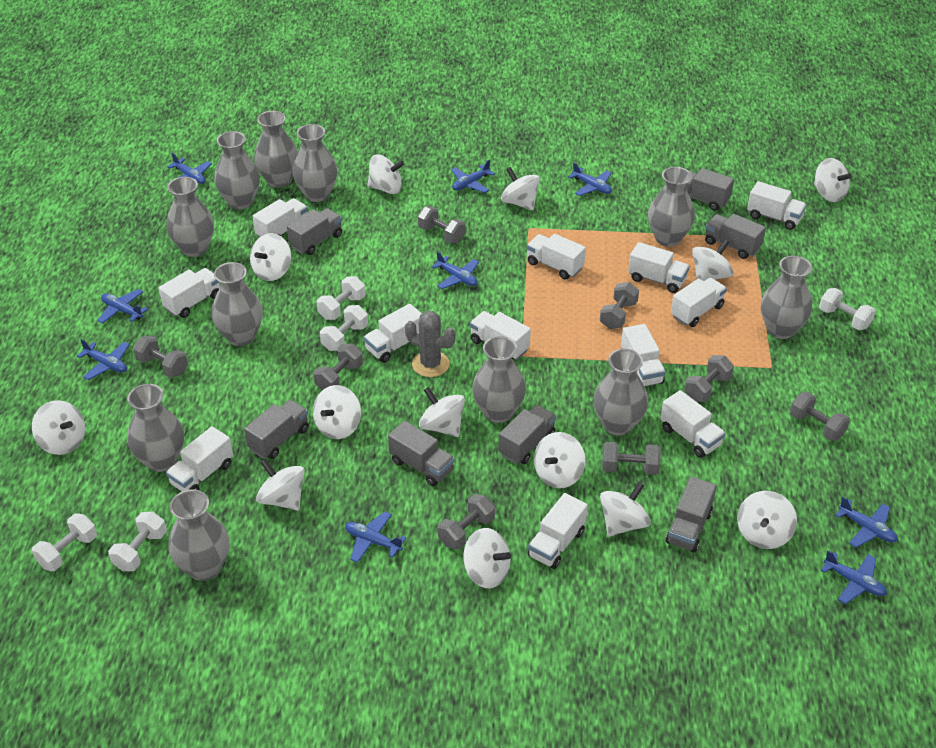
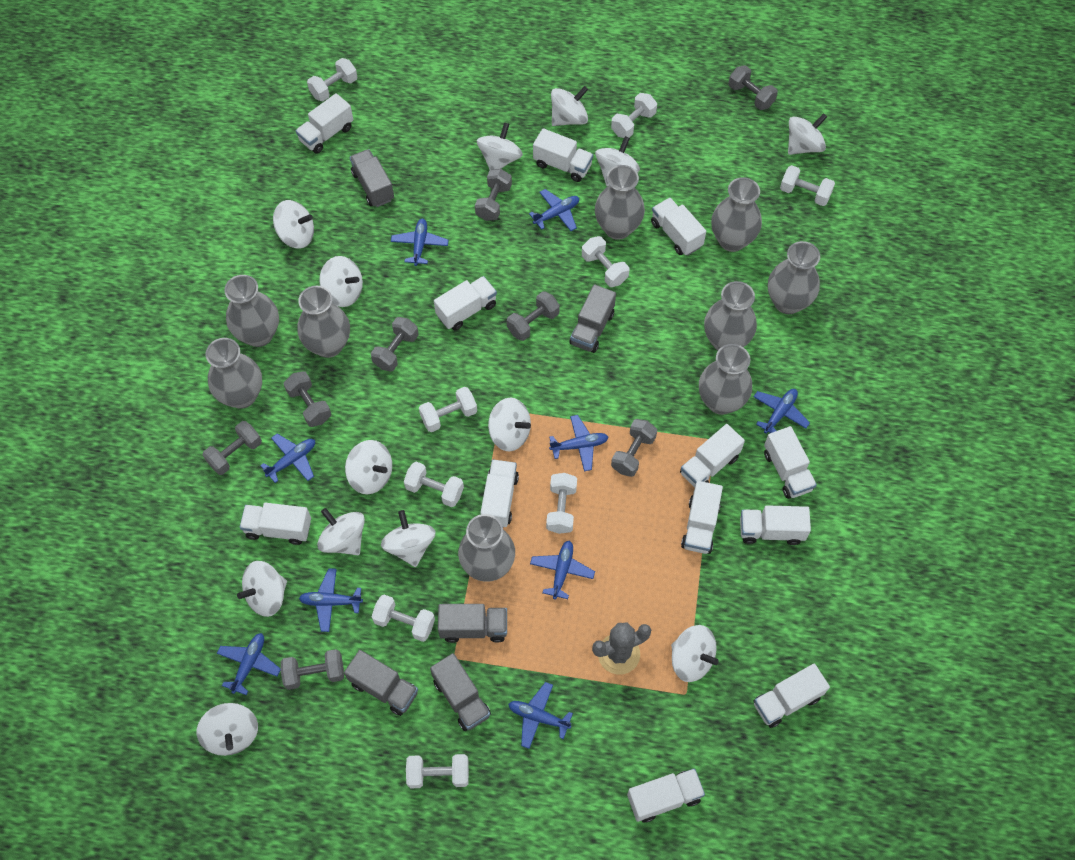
grey truck: 7 -> 5
grey vase: 11 -> 9
white dumbbell: 5 -> 9

